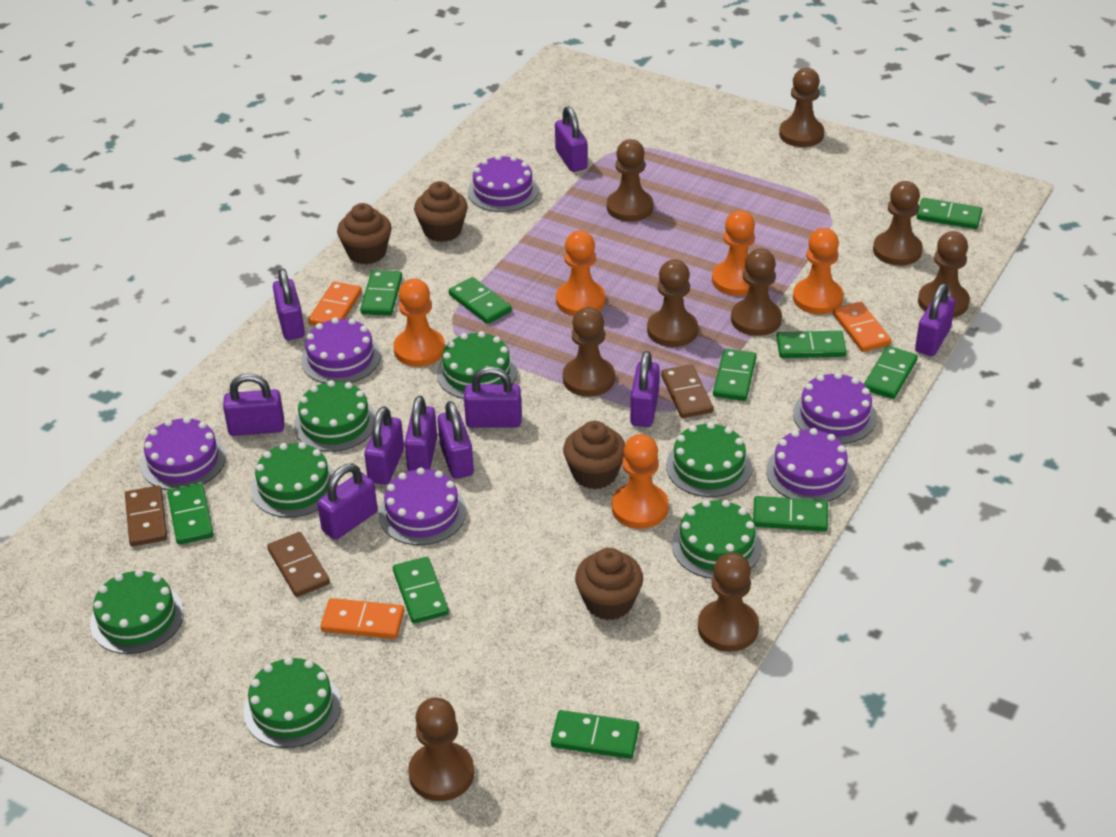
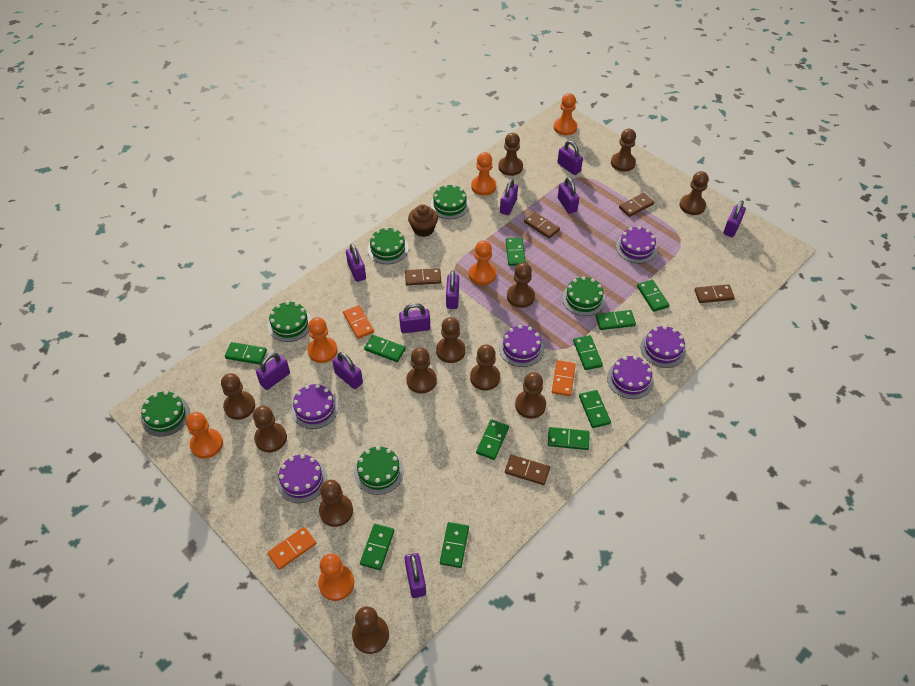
brown cupcake: 4 -> 1
brown domino: 3 -> 5
brown pawn: 9 -> 12
green cake: 7 -> 6
green domino: 10 -> 11
orange pawn: 5 -> 6

